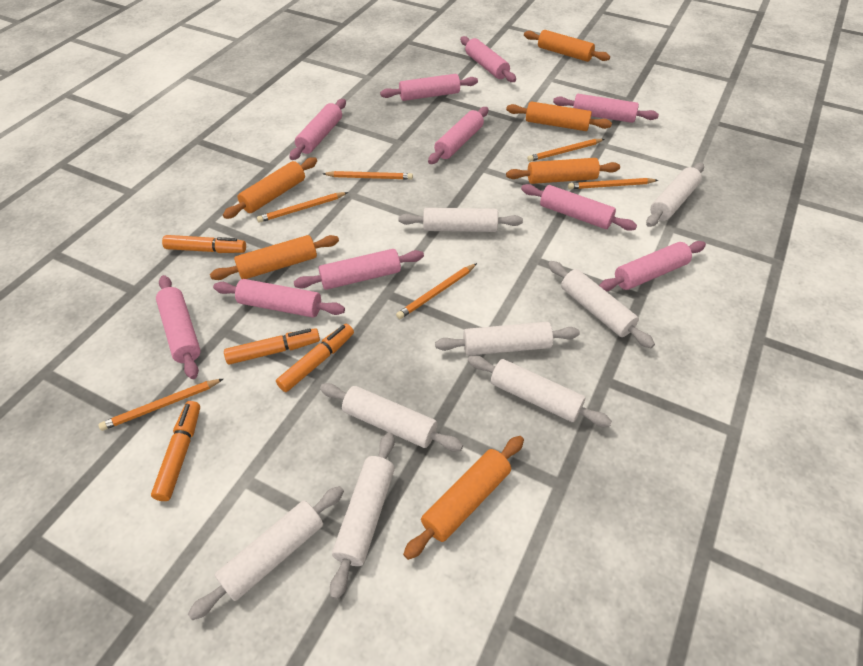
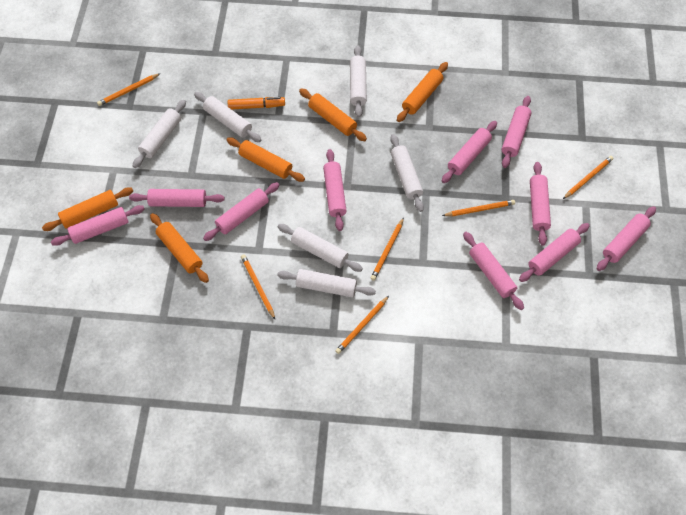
orange marker: 4 -> 1
orange rolling pin: 6 -> 5
white rolling pin: 8 -> 6

